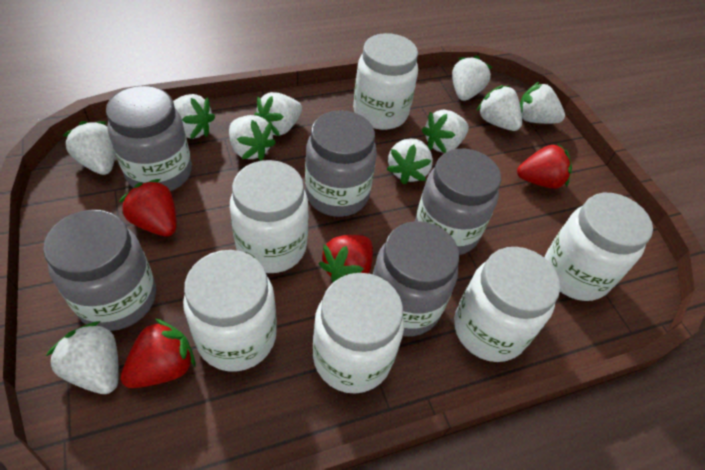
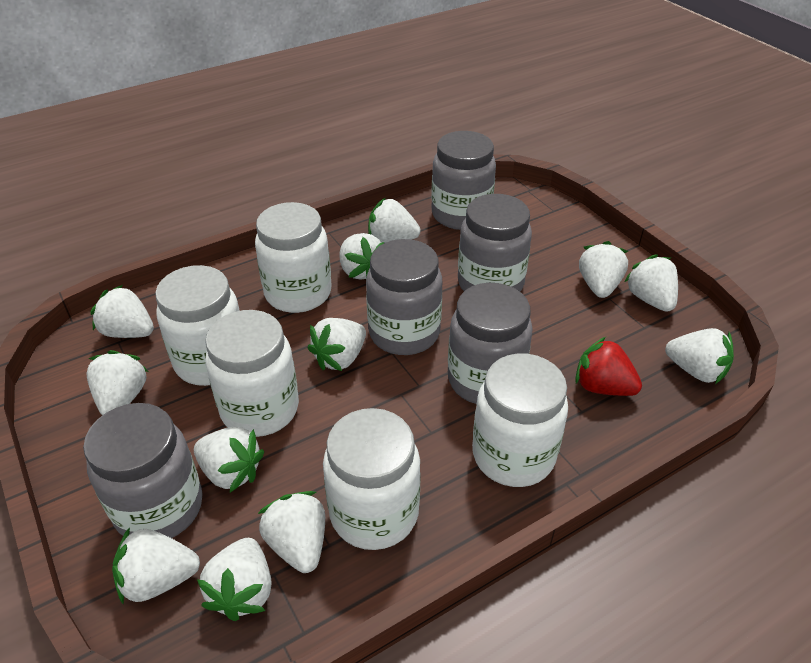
red strawberry: 4 -> 1
white jar: 6 -> 5
white strawberry: 10 -> 12

